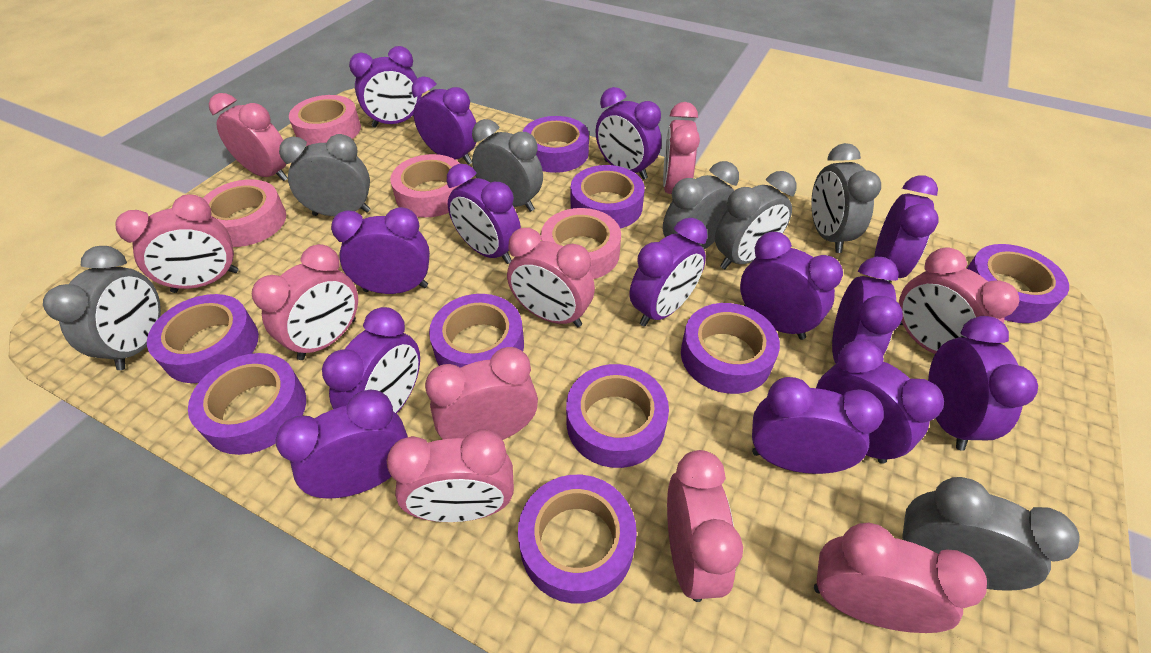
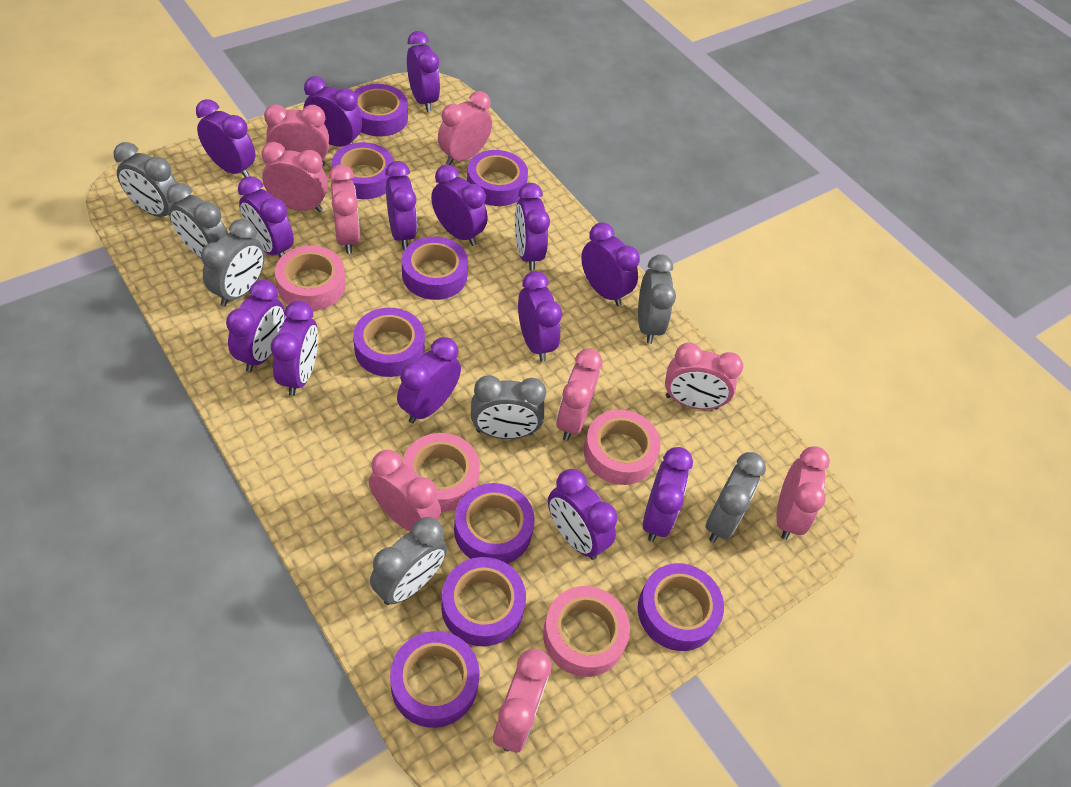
pink clock: 10 -> 9

